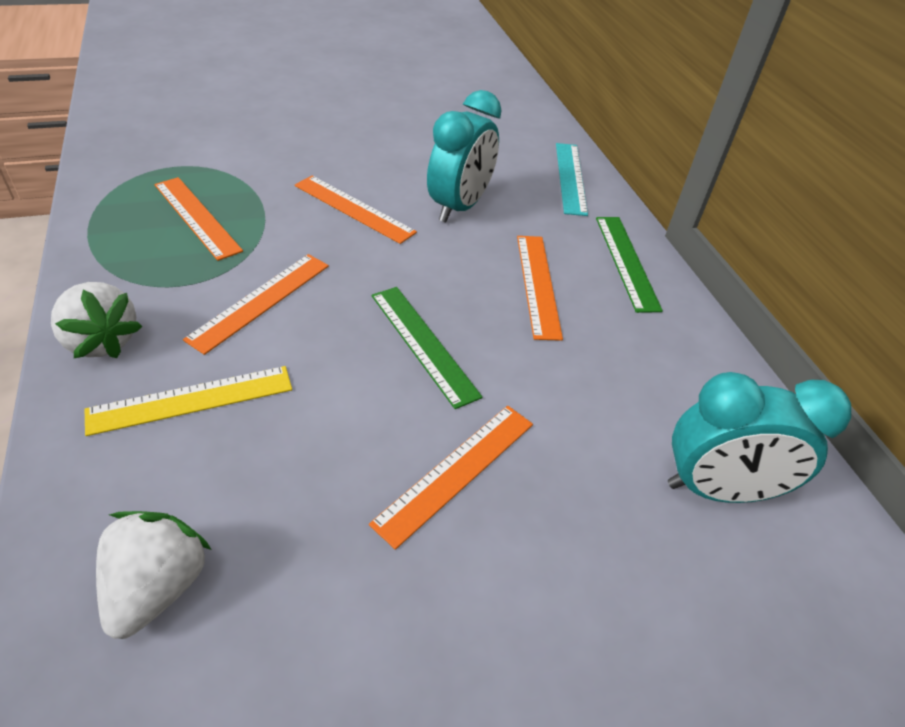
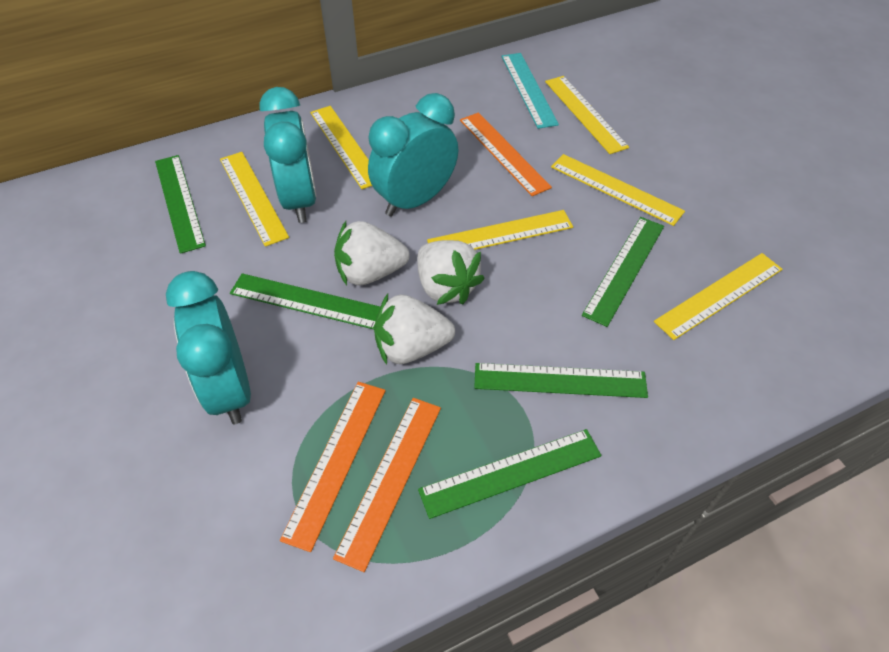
green ruler: 2 -> 5
orange ruler: 5 -> 3
turquoise clock: 2 -> 3
white strawberry: 2 -> 3
yellow ruler: 1 -> 6

